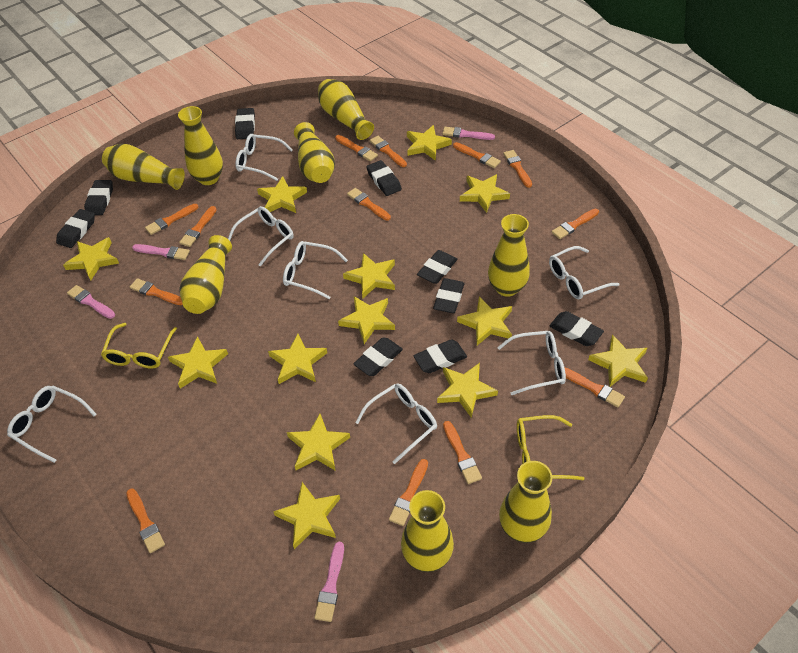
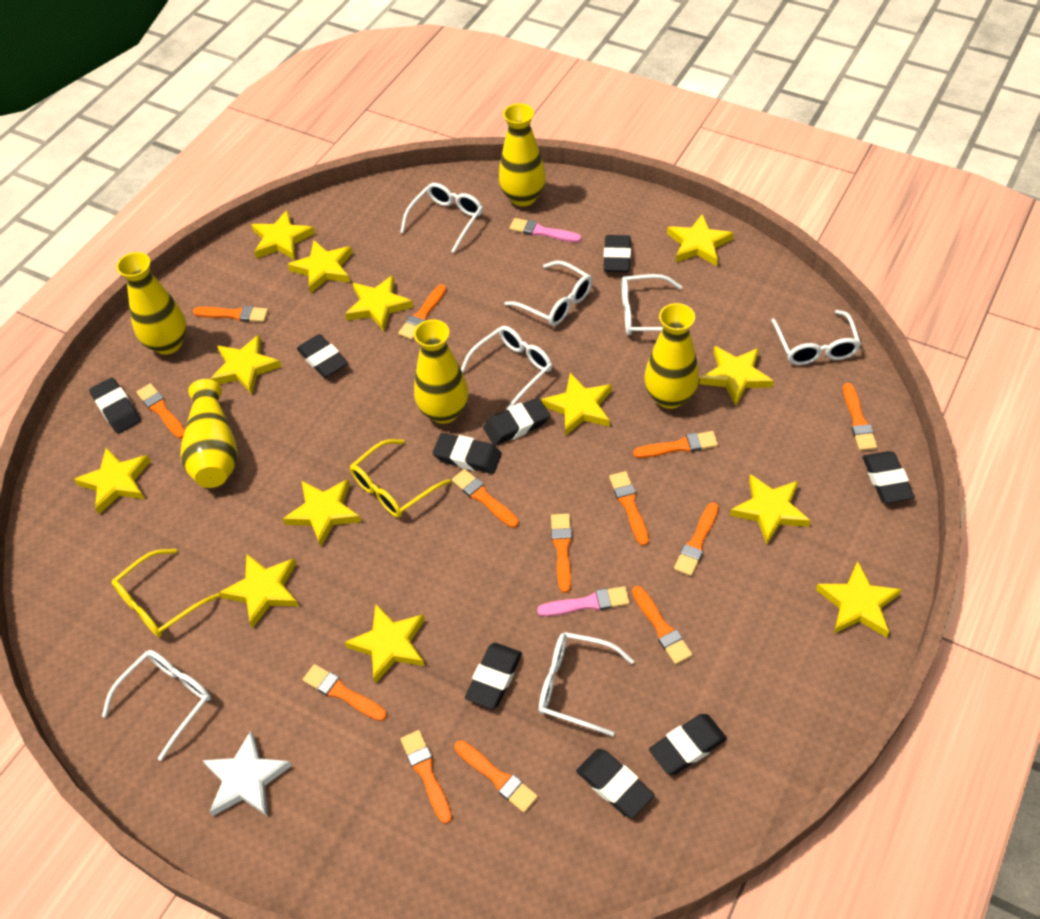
pink brush: 4 -> 2
white star: 0 -> 1
yellow vase: 8 -> 5

